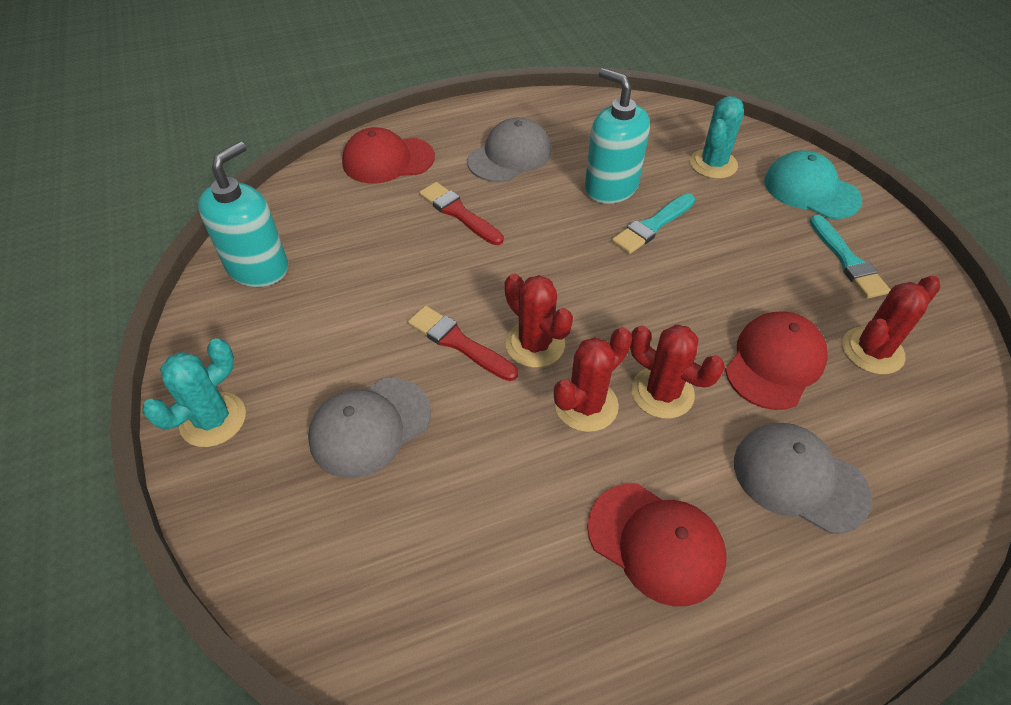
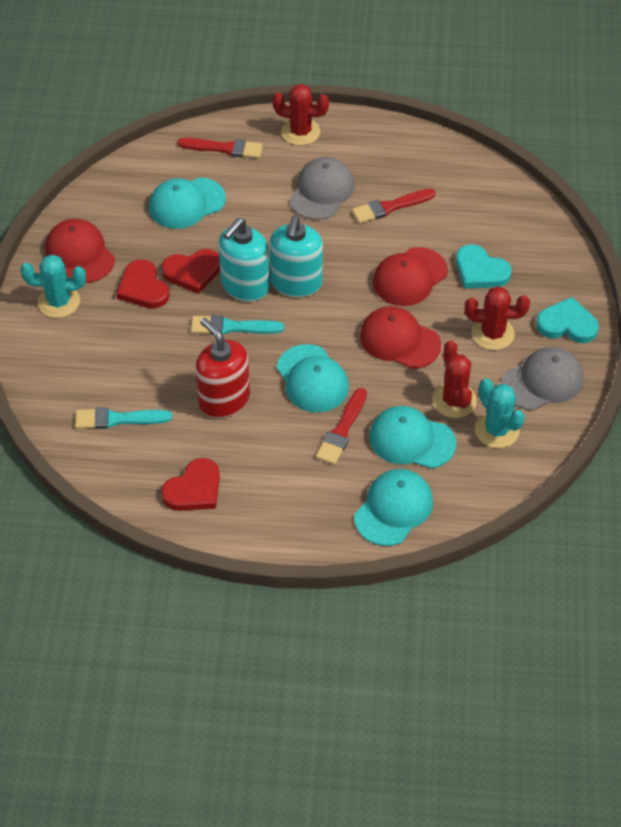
grey cap: 3 -> 2
red brush: 2 -> 3
red cactus: 4 -> 3
red heart: 0 -> 3
red soap dispenser: 0 -> 1
turquoise cap: 1 -> 4
turquoise heart: 0 -> 2

